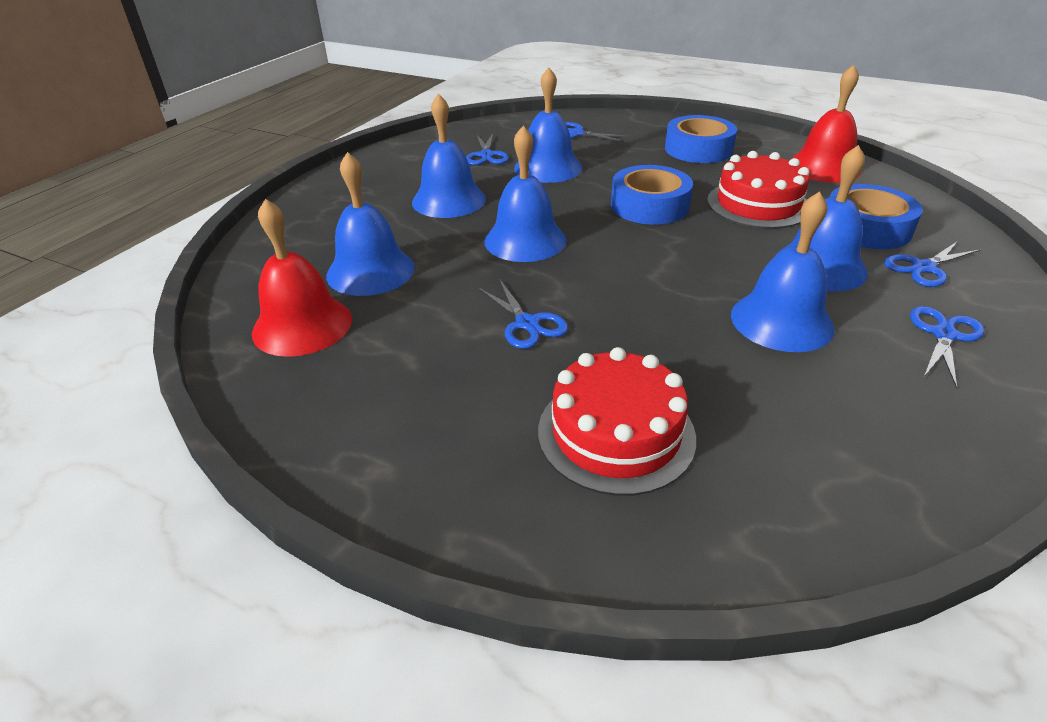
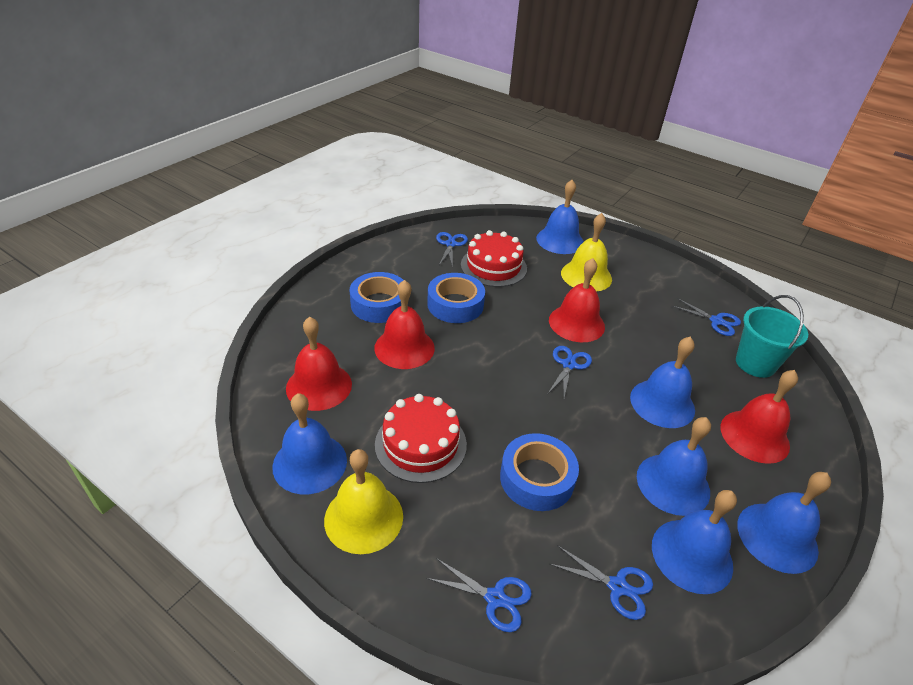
red bell: 2 -> 4
turquoise bucket: 0 -> 1
yellow bell: 0 -> 2

